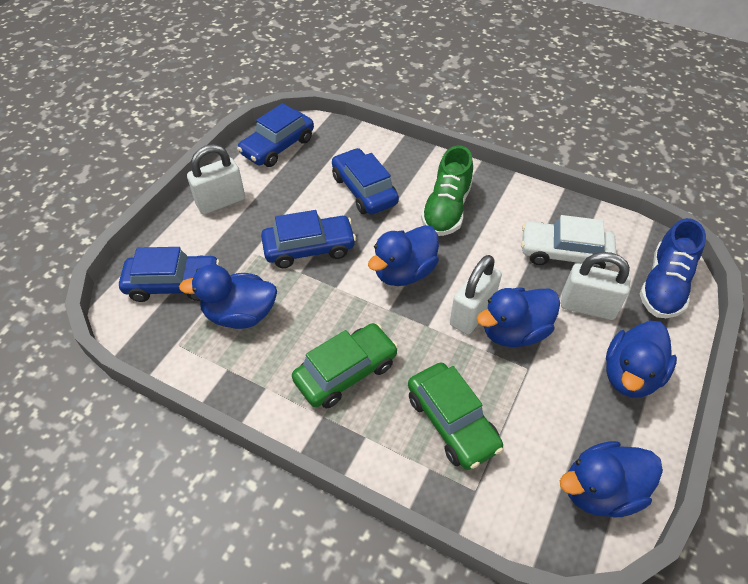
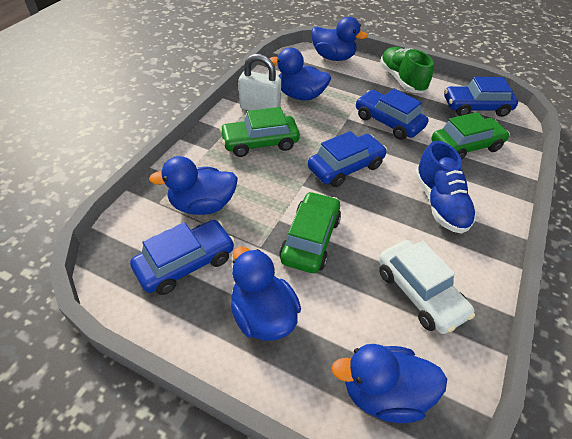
green car: 2 -> 3
white padlock: 3 -> 1

